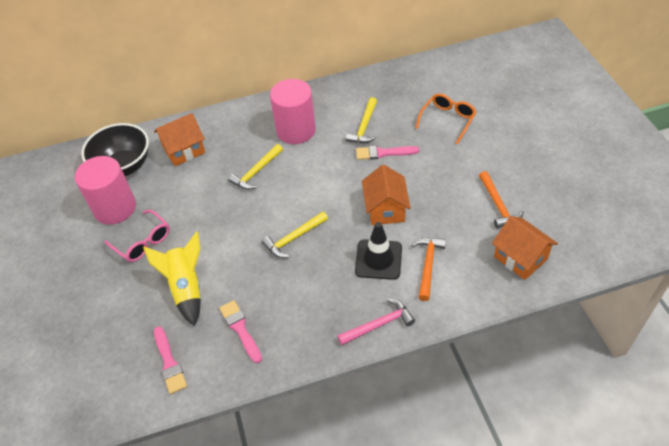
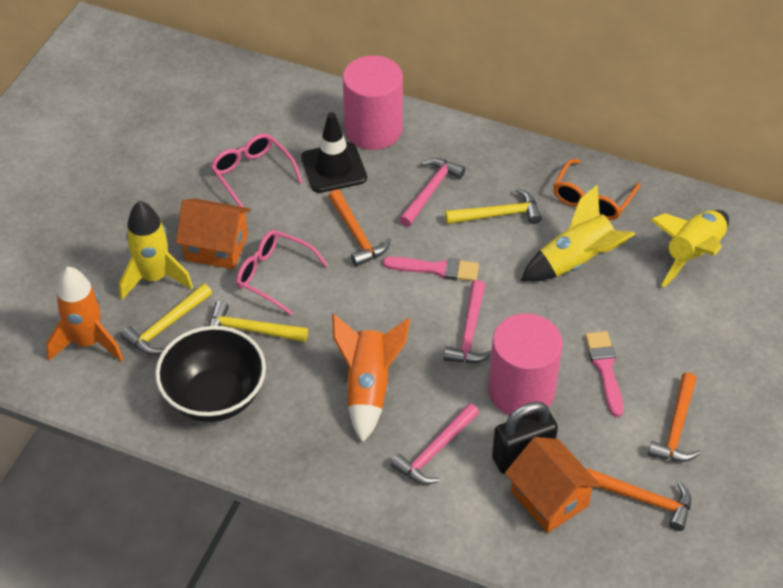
black padlock: 0 -> 1
orange hammer: 2 -> 3
orange house: 3 -> 2
orange rocket: 0 -> 2
pink brush: 3 -> 2
pink glasses: 1 -> 2
pink hammer: 1 -> 3
yellow rocket: 1 -> 3

